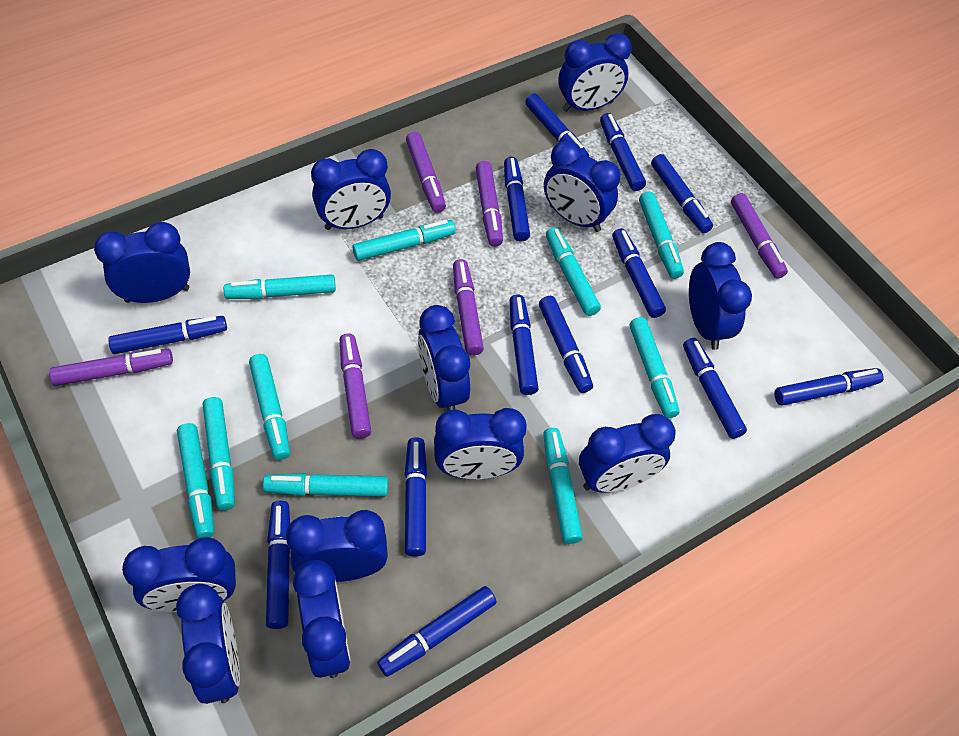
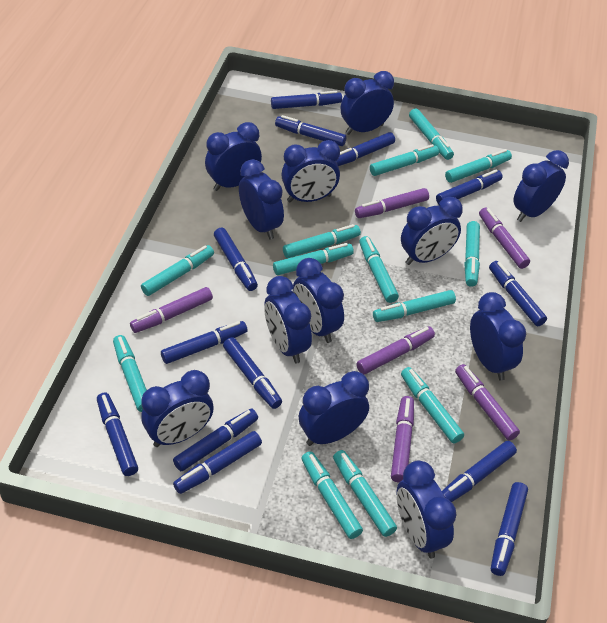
turquoise marker: 10 -> 13

